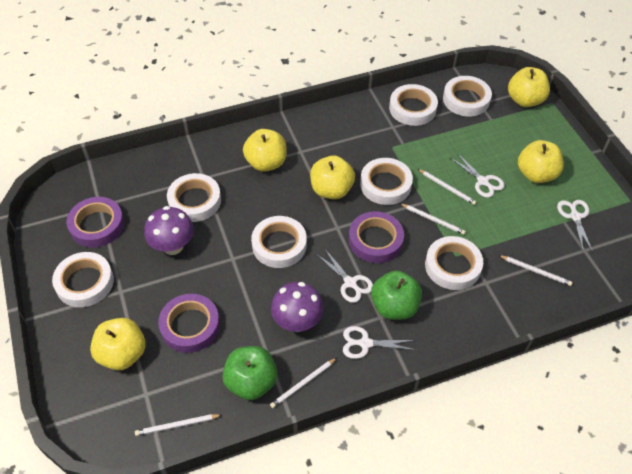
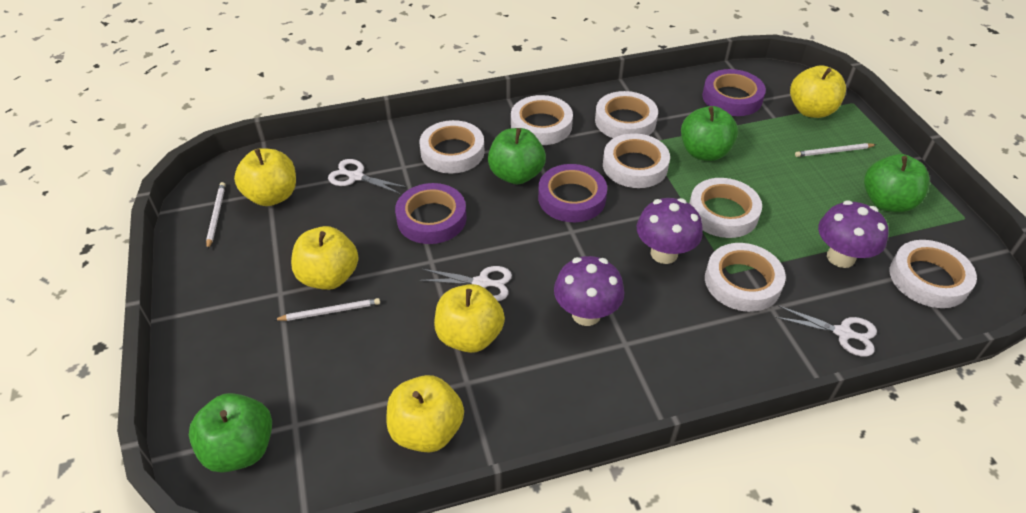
green apple: 2 -> 4
purple mushroom: 2 -> 3
white pencil: 5 -> 3
white scissors: 4 -> 3

